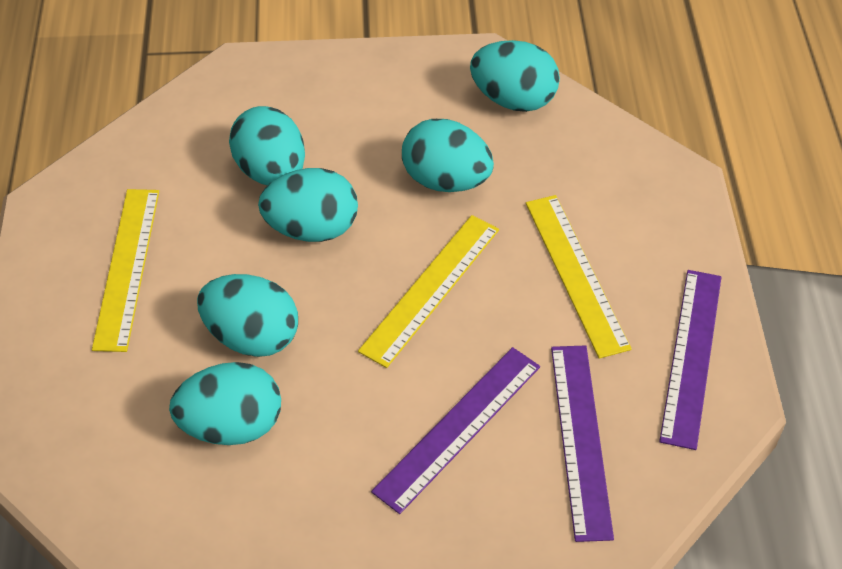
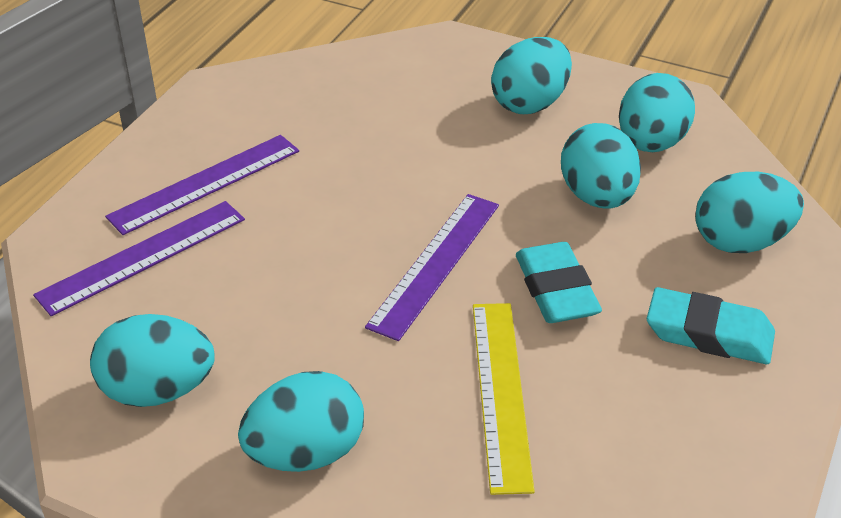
turquoise eraser: 0 -> 2
yellow ruler: 3 -> 1

